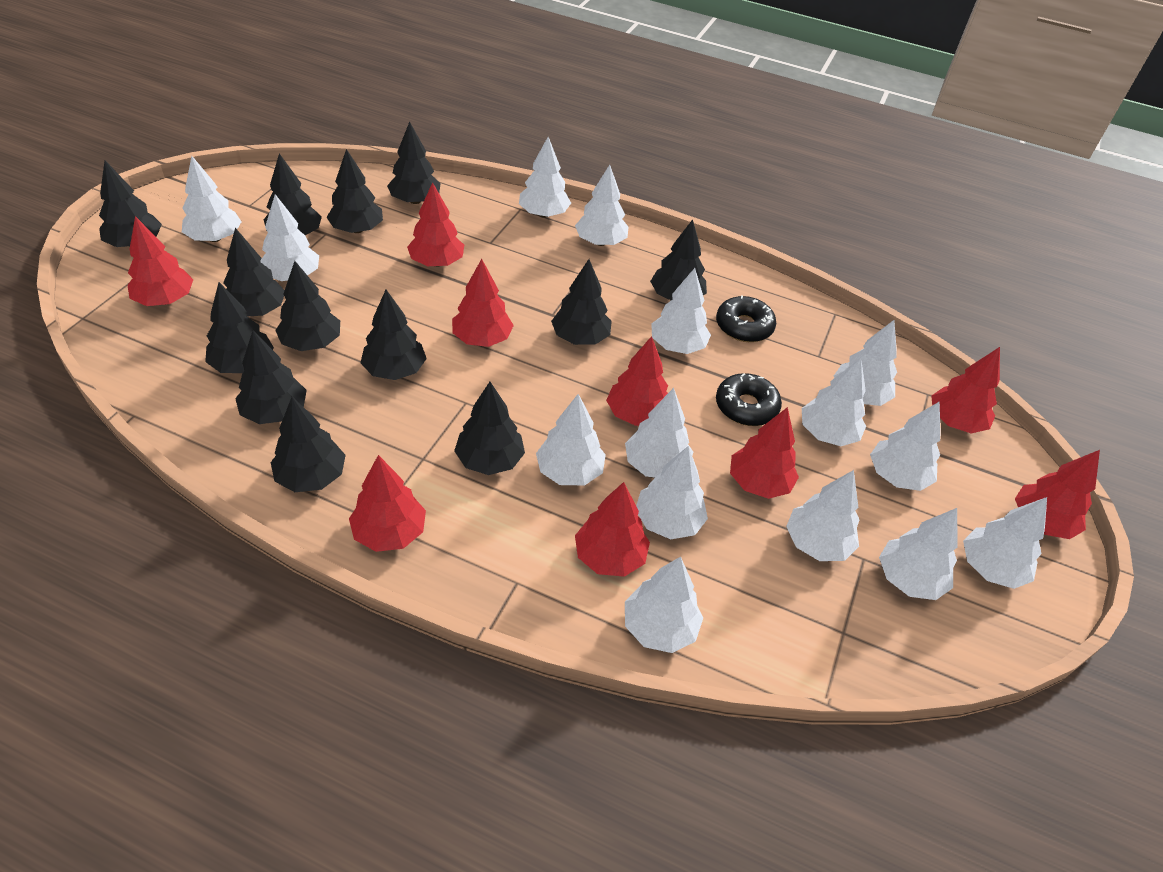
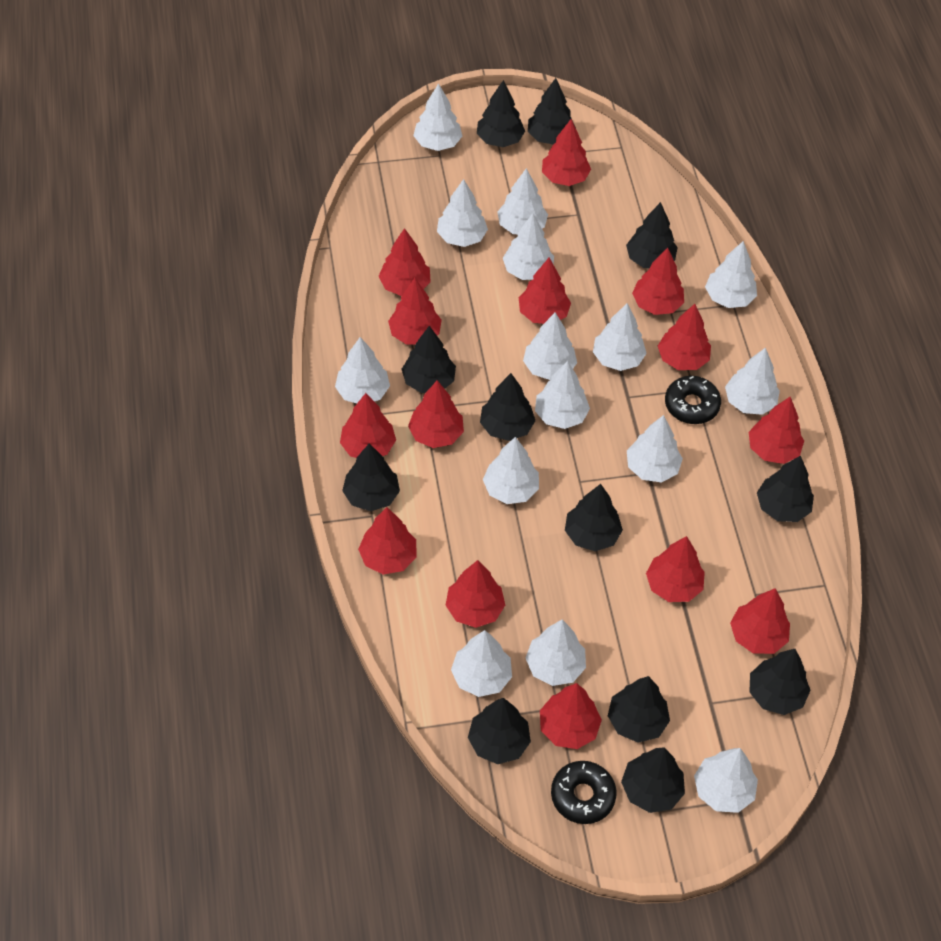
black tree: 13 -> 12
red tree: 9 -> 14

